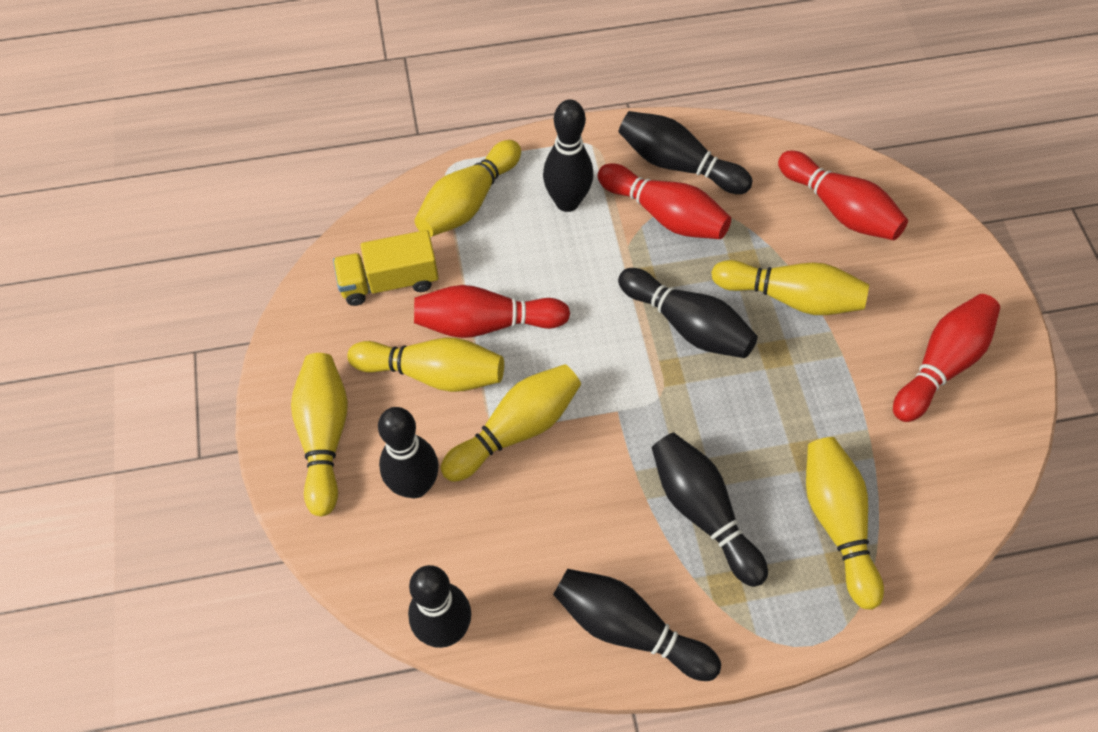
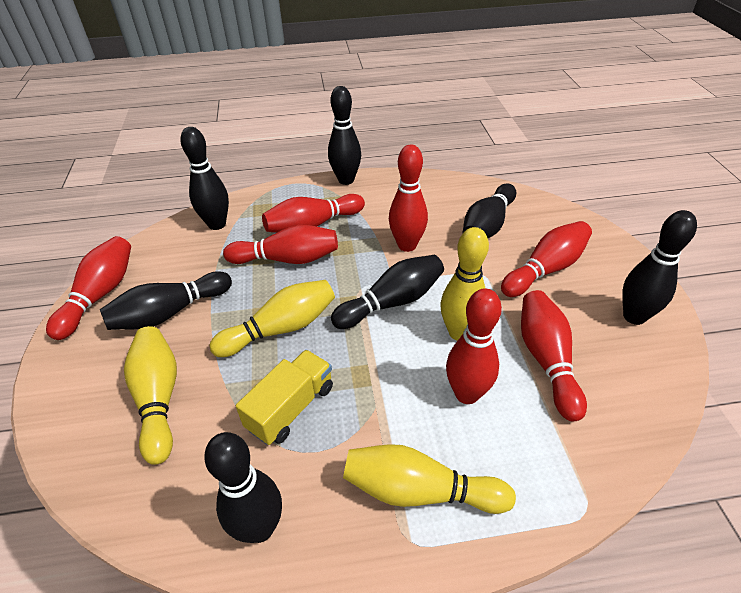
red bowling pin: 4 -> 7
yellow bowling pin: 6 -> 4

